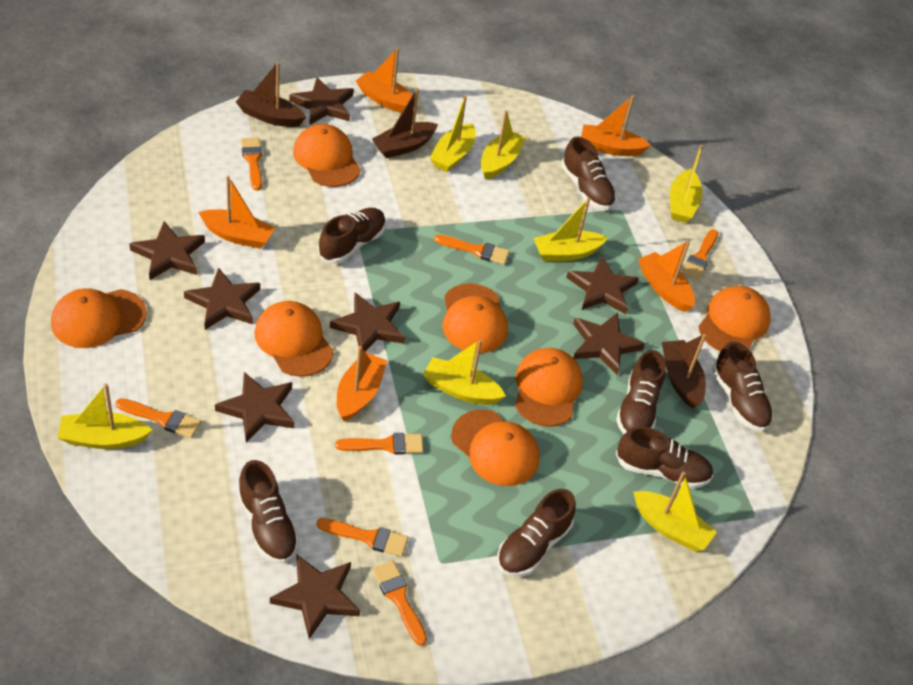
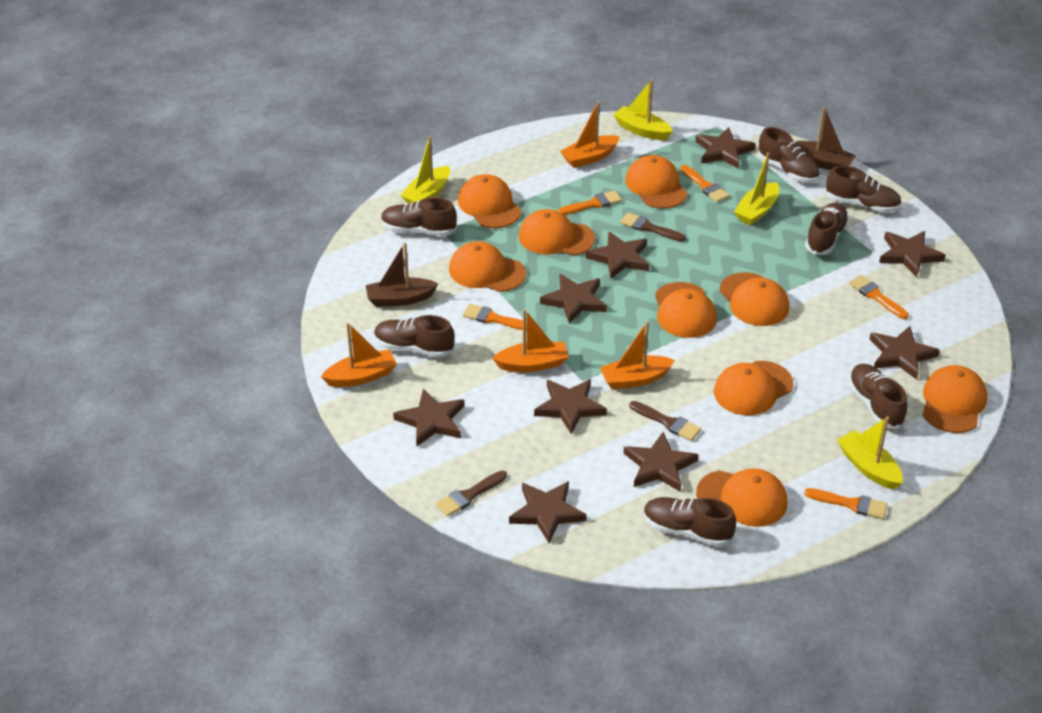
brown boat: 3 -> 2
brown brush: 0 -> 3
brown star: 8 -> 9
orange boat: 5 -> 4
orange brush: 7 -> 5
orange cap: 7 -> 9
yellow boat: 7 -> 4

